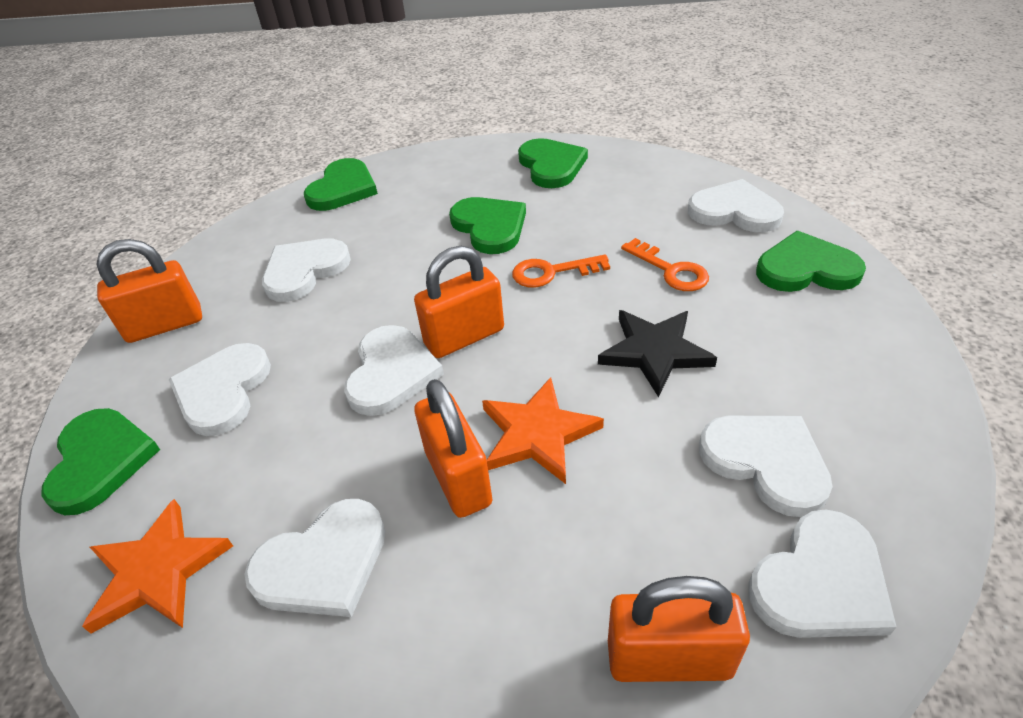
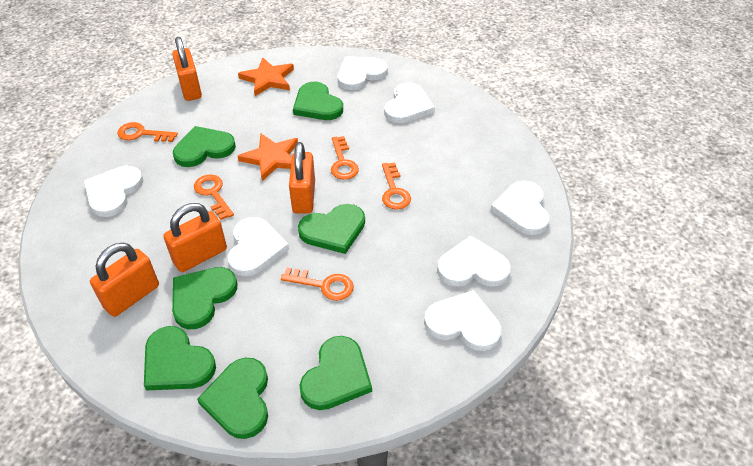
black star: 1 -> 0
green heart: 5 -> 7
orange key: 2 -> 5

